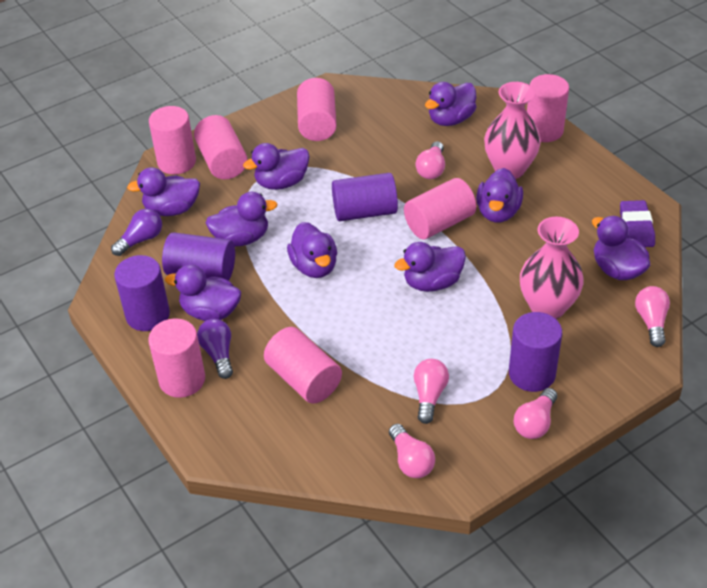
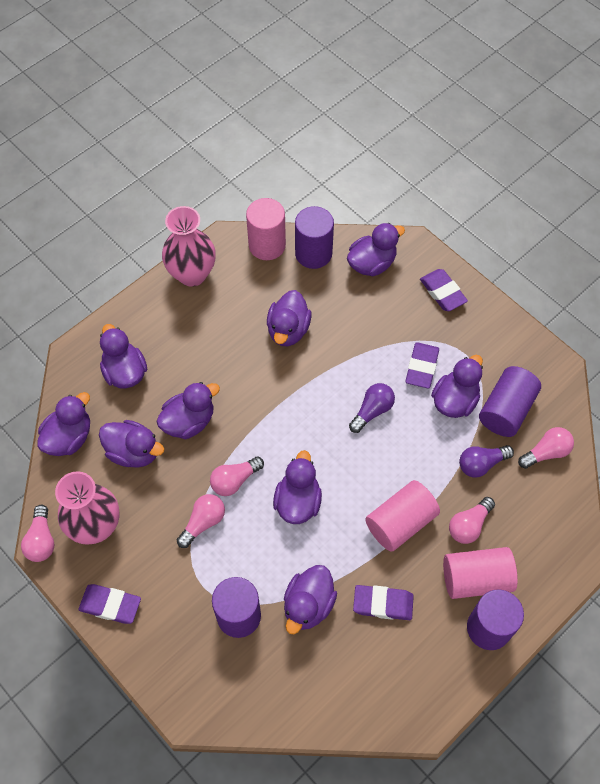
pink cylinder: 7 -> 3
purple eraser: 1 -> 4

